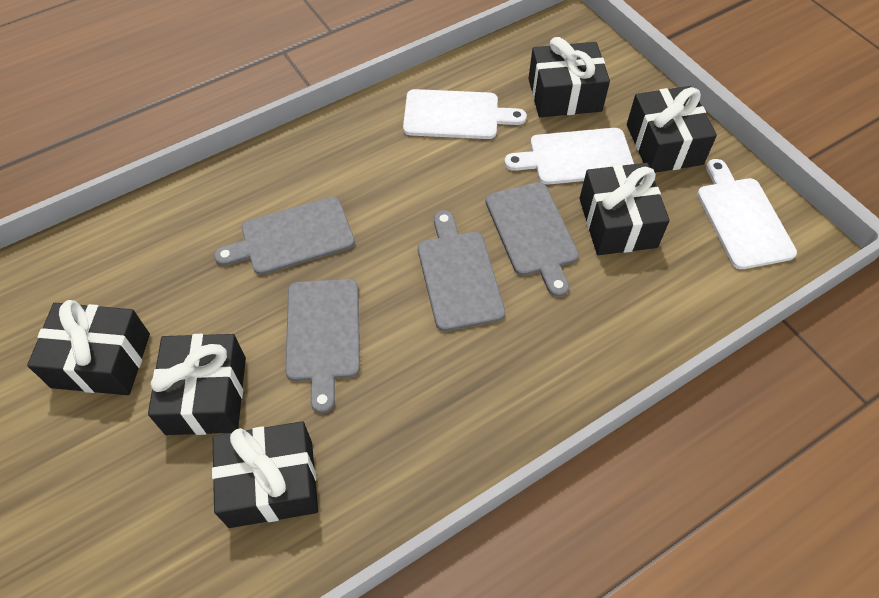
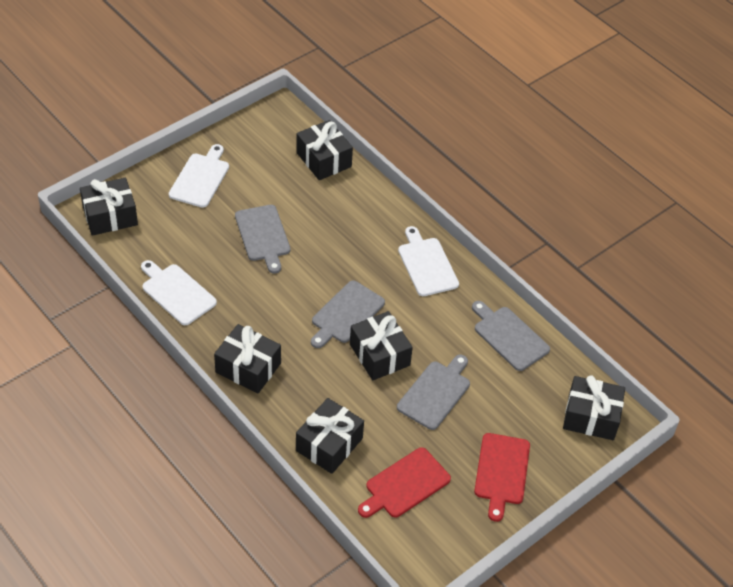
red cutting board: 0 -> 2

